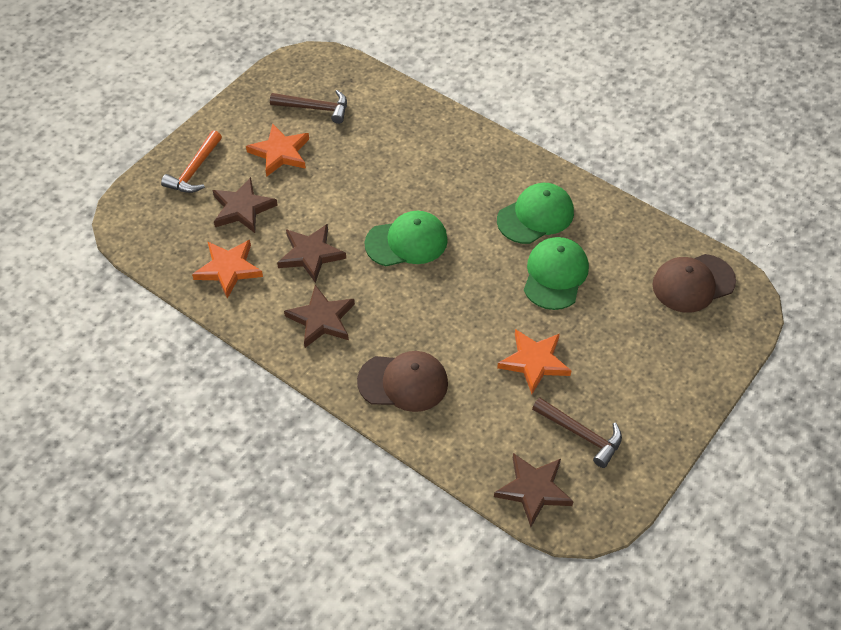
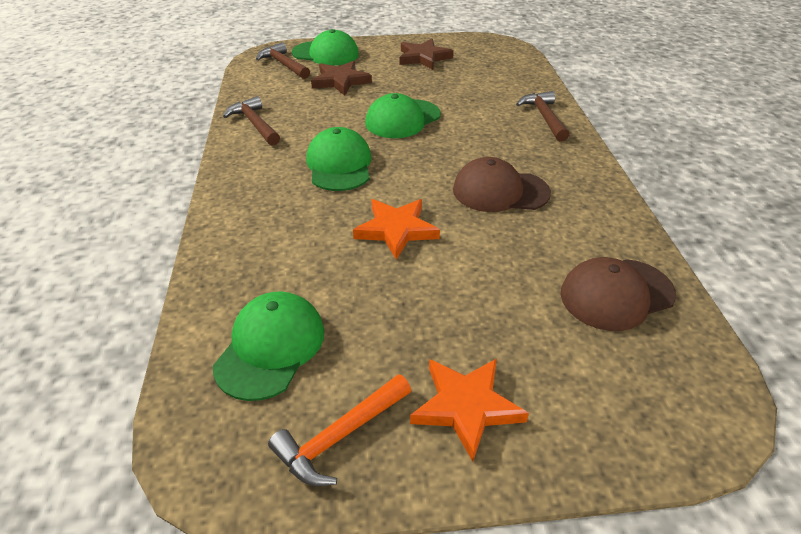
brown hammer: 2 -> 3
brown star: 4 -> 2
green cap: 3 -> 4
orange star: 3 -> 2

